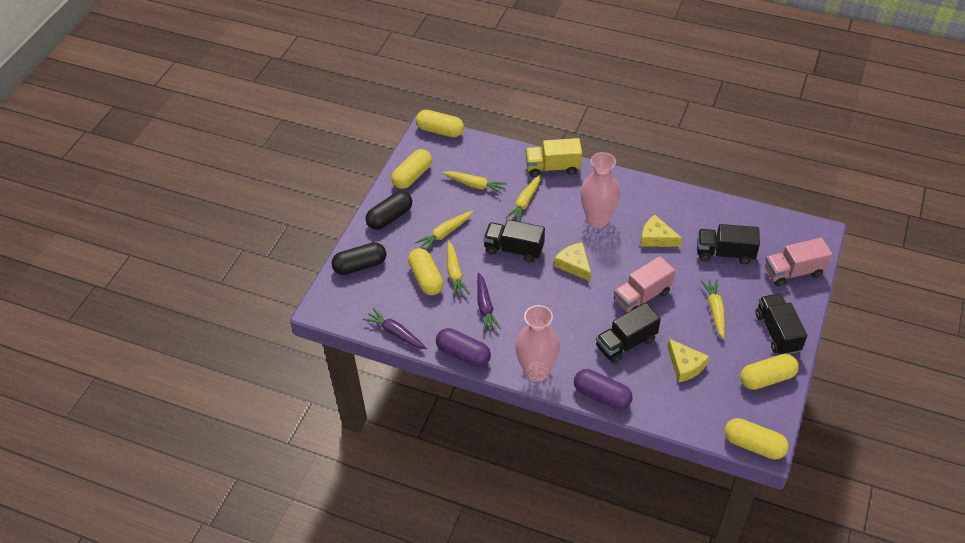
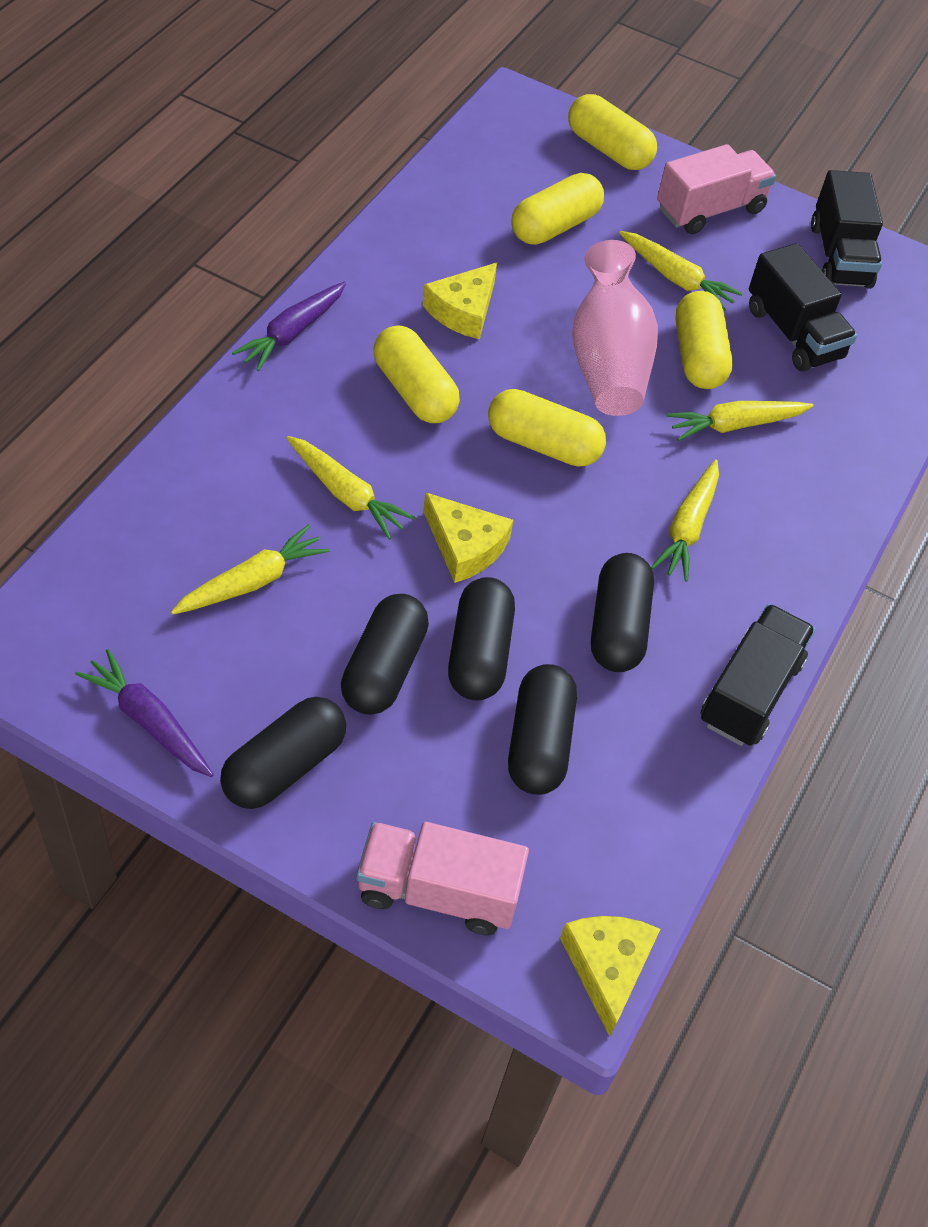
black capsule: 2 -> 5
black truck: 4 -> 3
pink vase: 2 -> 1
purple capsule: 2 -> 0
yellow truck: 1 -> 0

